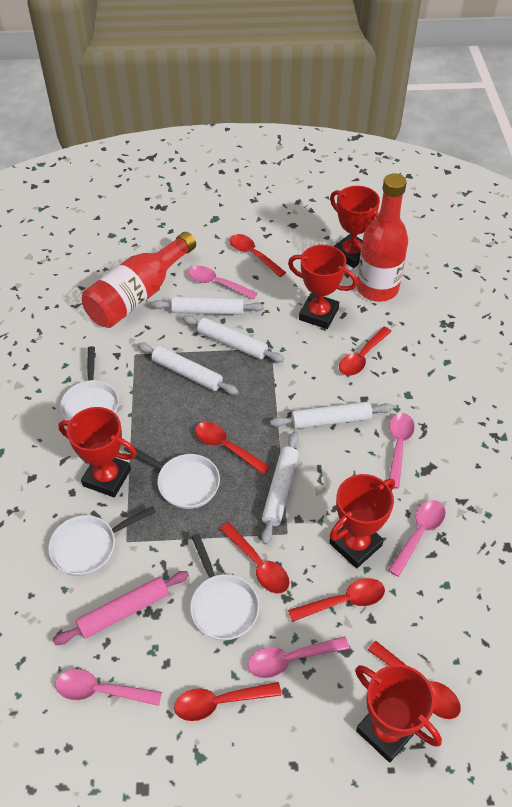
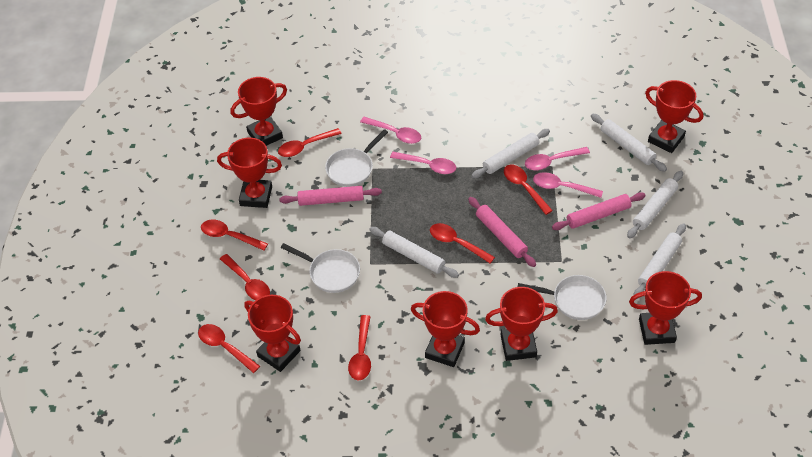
pink rolling pin: 1 -> 3
pink spoon: 5 -> 4
red bottle: 2 -> 0
red trophy: 5 -> 7
white pan: 4 -> 3

